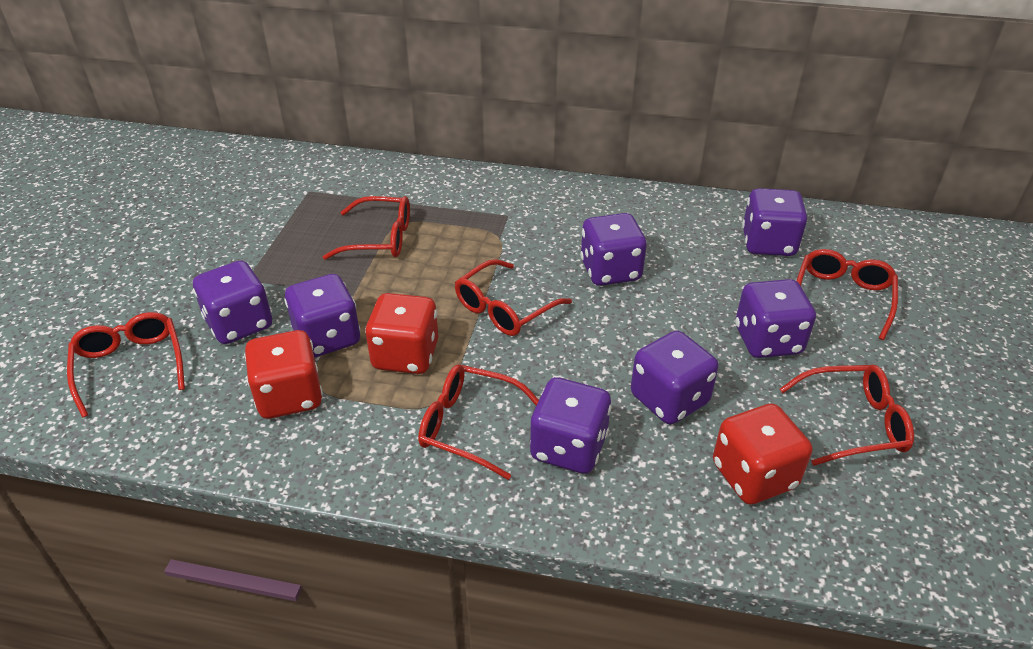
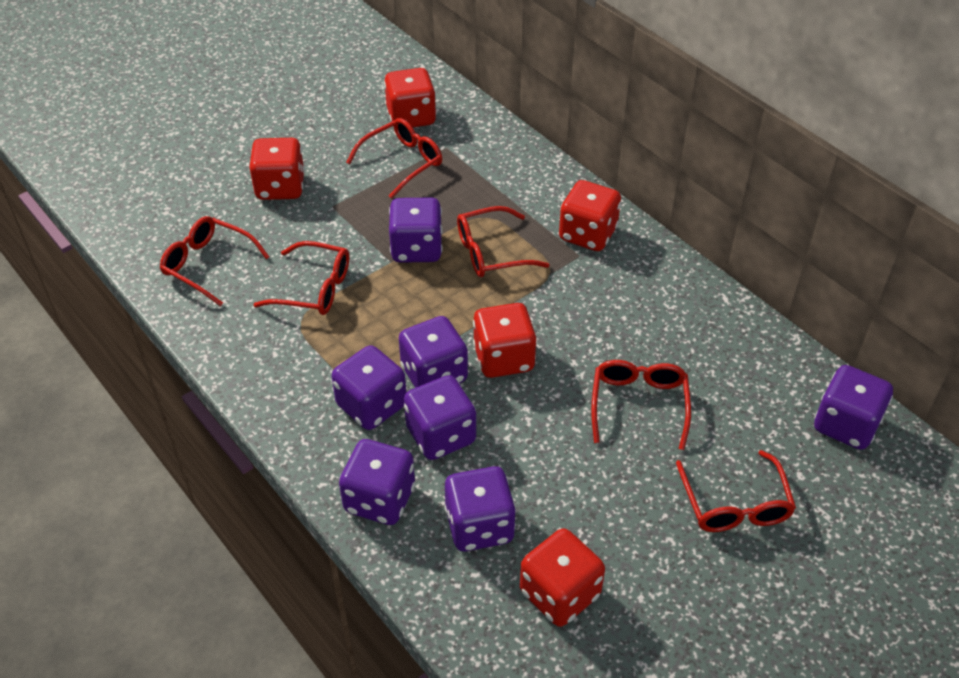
red dice: 3 -> 5

